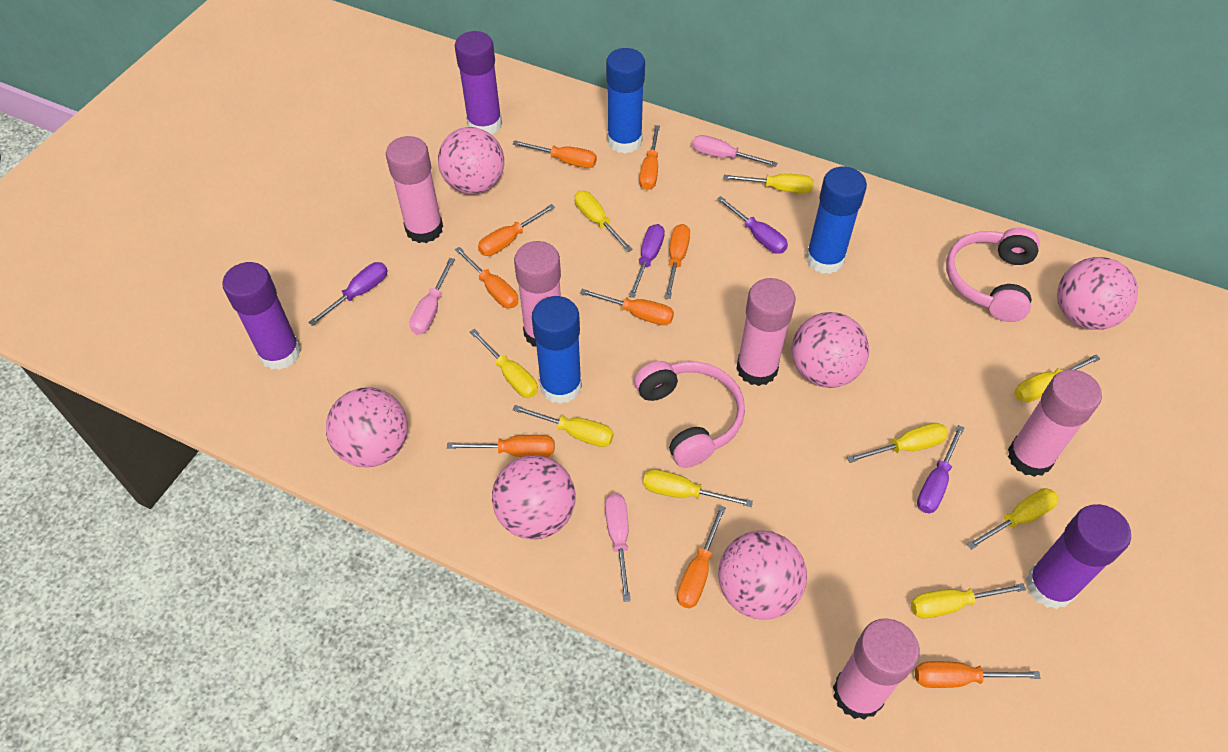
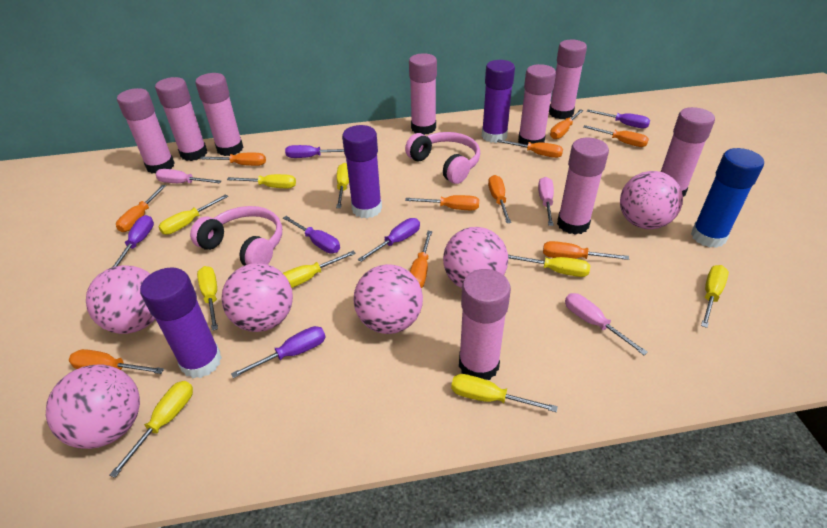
blue glue stick: 3 -> 1
orange screwdriver: 9 -> 10
pink glue stick: 5 -> 9
purple screwdriver: 4 -> 6

